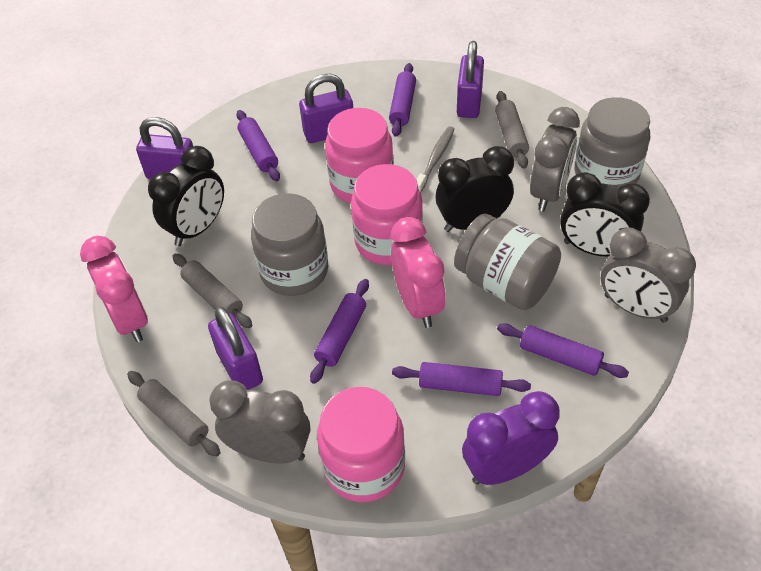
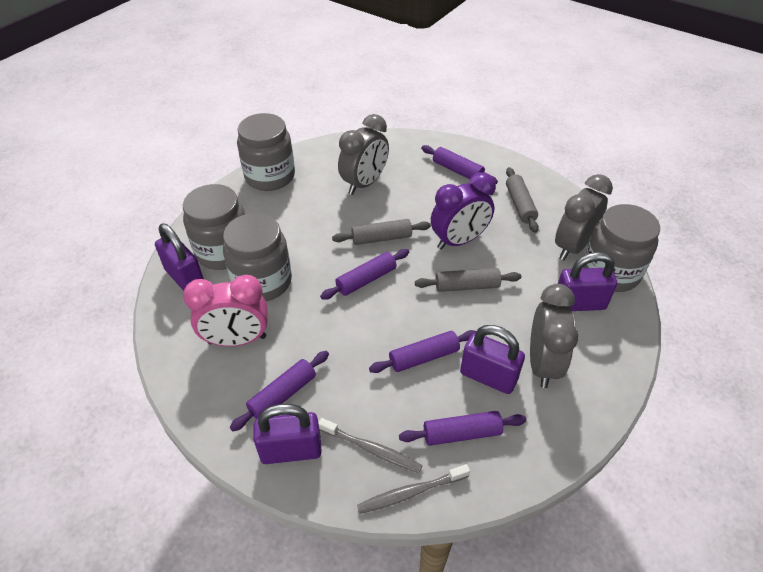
black clock: 3 -> 0
grey jar: 3 -> 4
grey toothbrush: 1 -> 2
pink clock: 2 -> 1
pink jar: 3 -> 0

